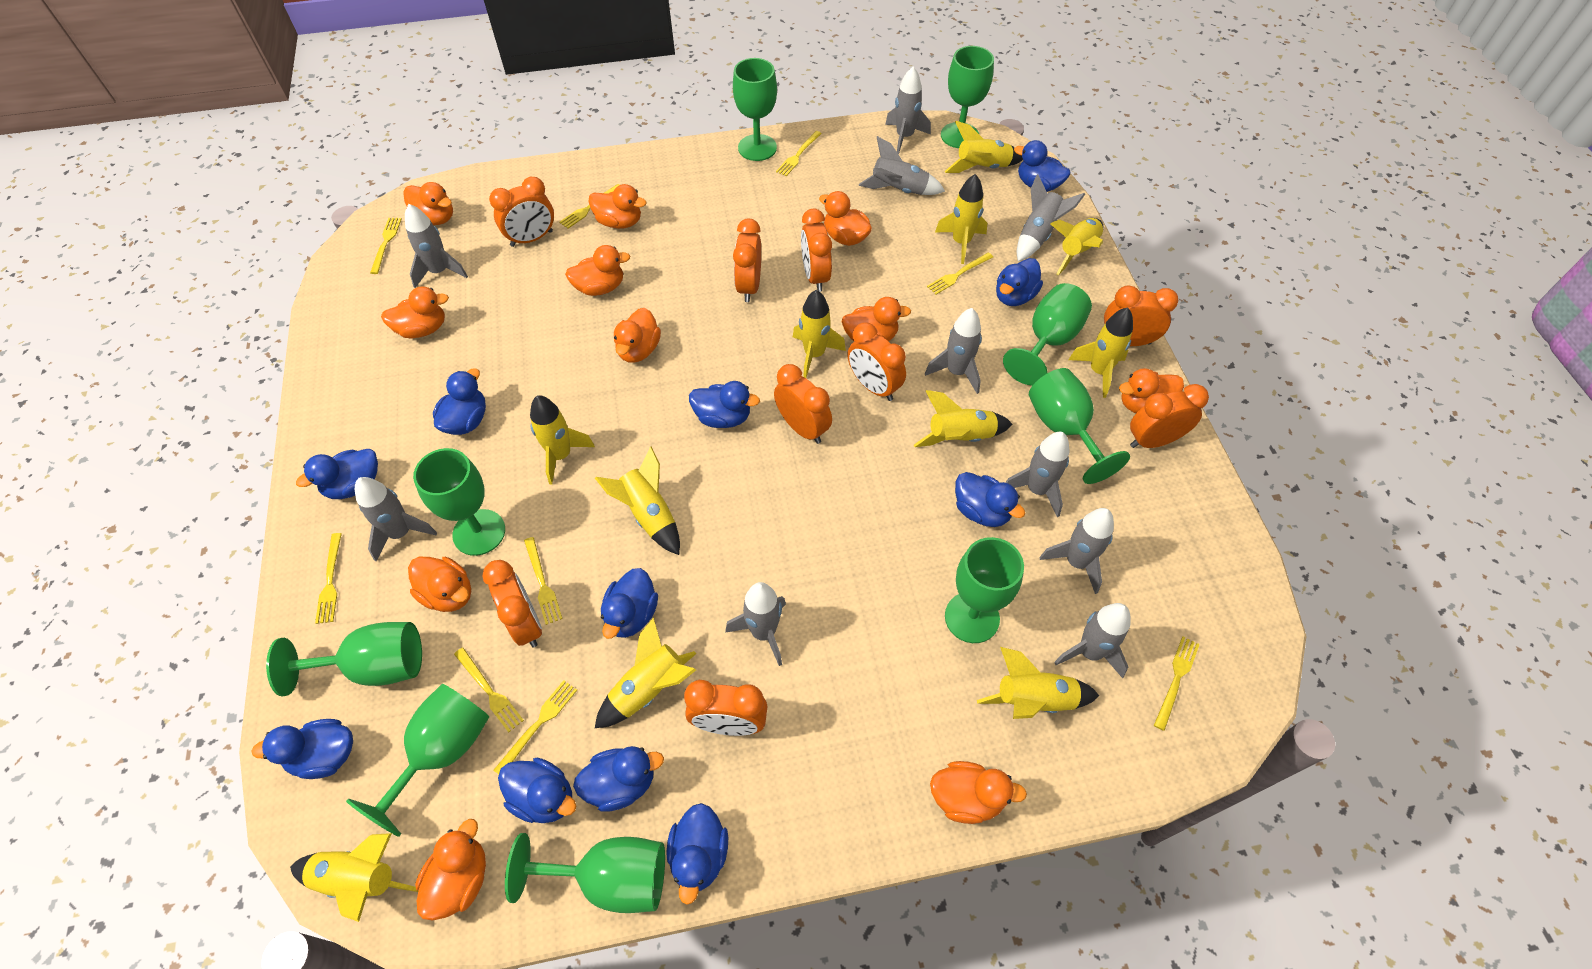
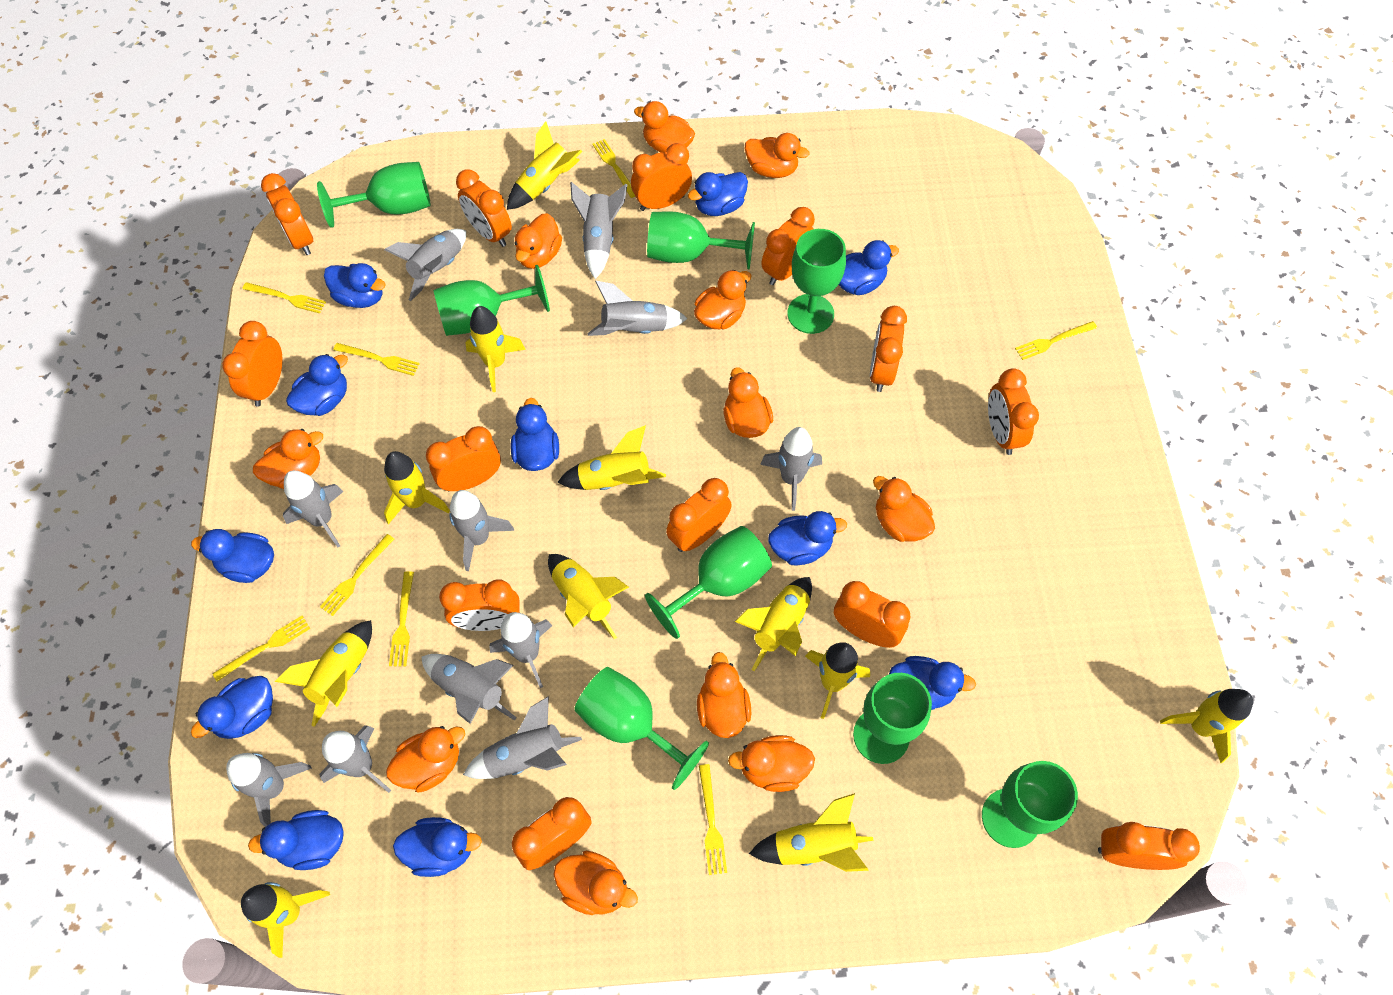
green goblet: 9 -> 8
grey rocket: 10 -> 11
orange clock: 9 -> 13
yellow fork: 9 -> 8

